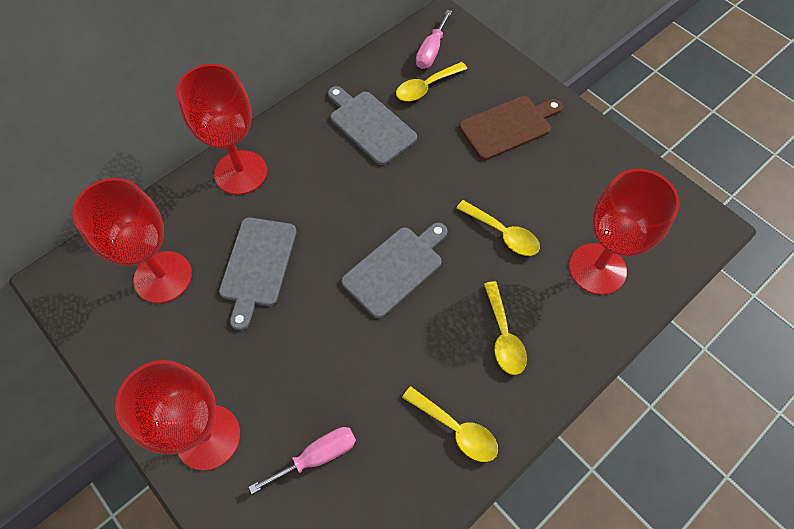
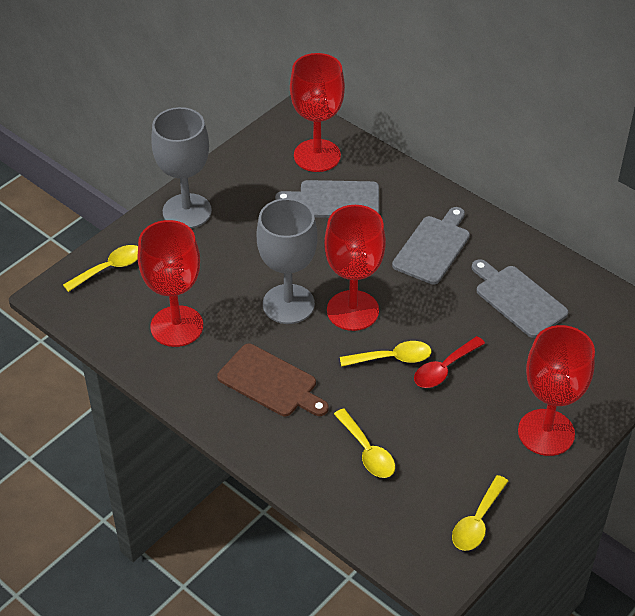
grey goblet: 0 -> 2
pink screwdriver: 2 -> 0
red spoon: 0 -> 1

